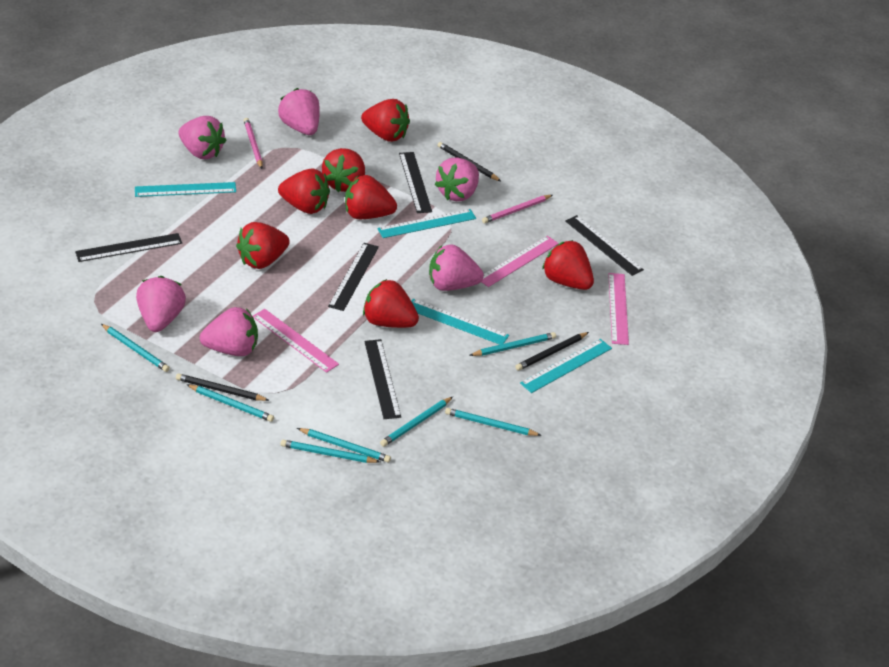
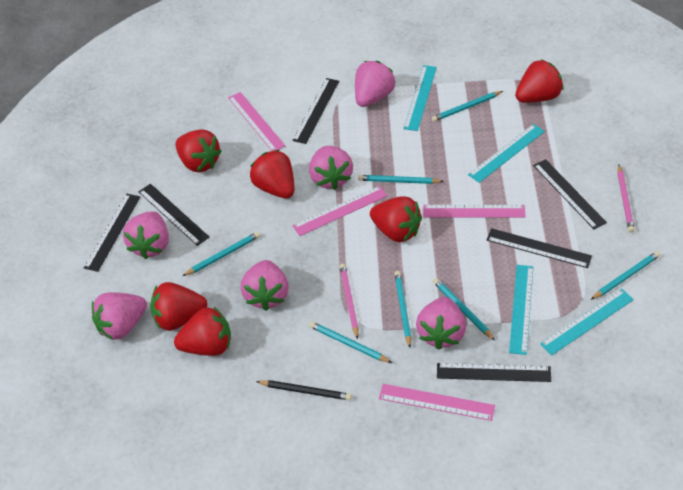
black pencil: 3 -> 1
black ruler: 5 -> 6
pink ruler: 3 -> 4
red strawberry: 7 -> 6

